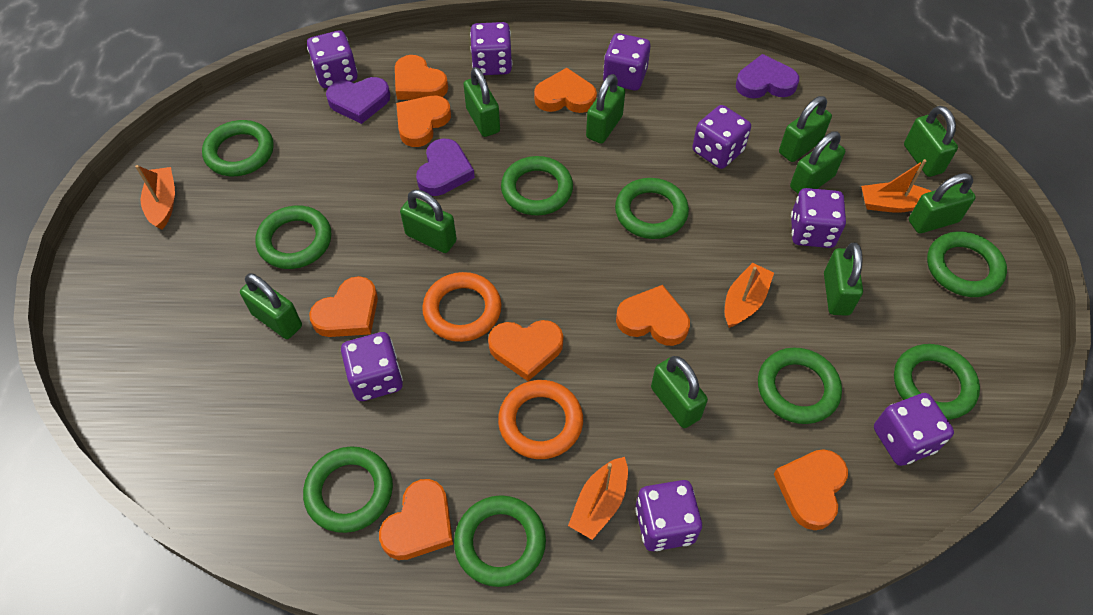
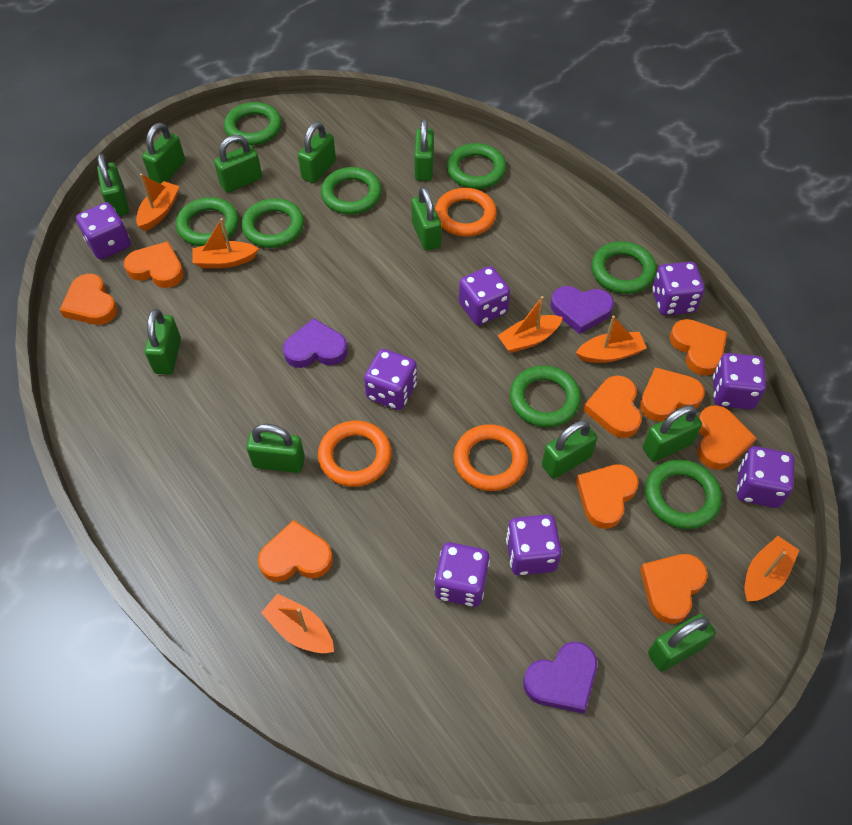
green padlock: 10 -> 11
green ring: 9 -> 8
orange boat: 4 -> 6
orange heart: 8 -> 9
orange ring: 2 -> 3

